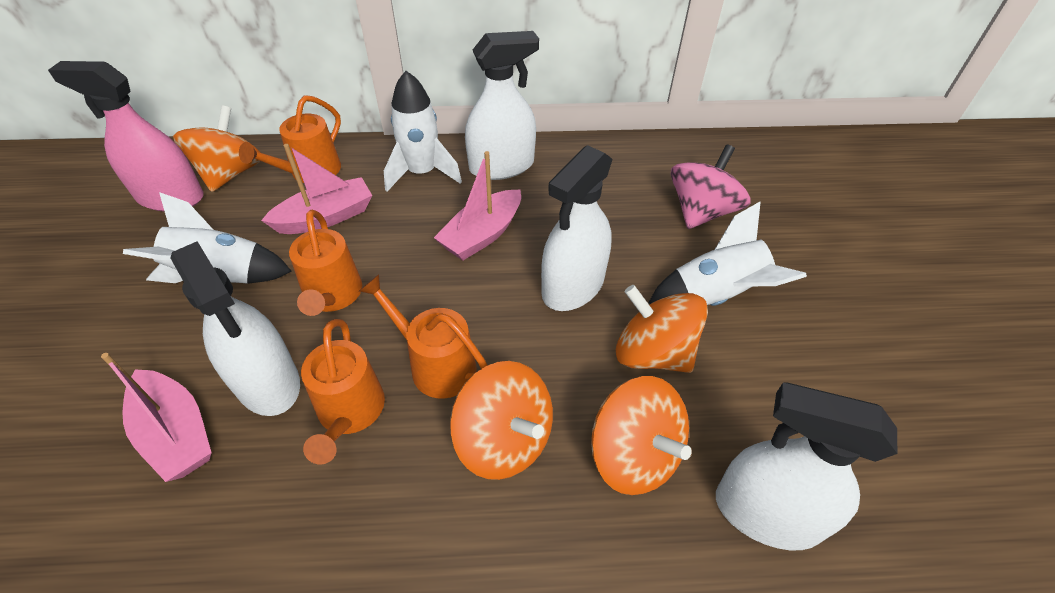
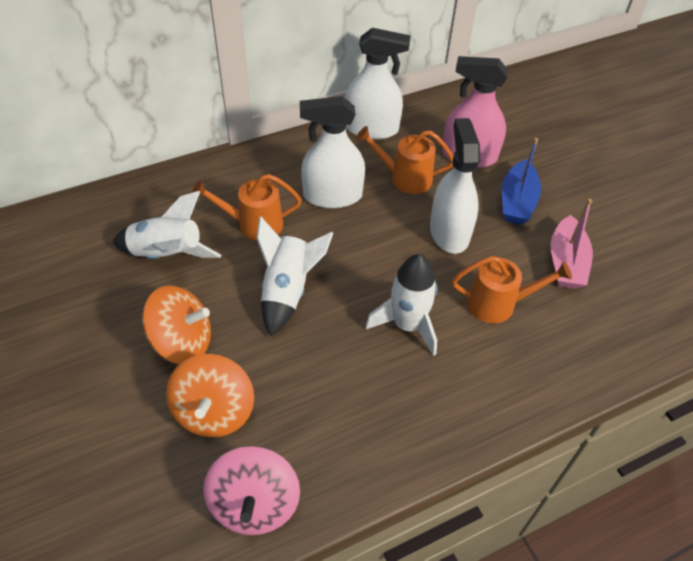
blue boat: 0 -> 1
orange spinning top: 4 -> 2
orange watering can: 4 -> 3
pink boat: 3 -> 1
white spray bottle: 4 -> 3

